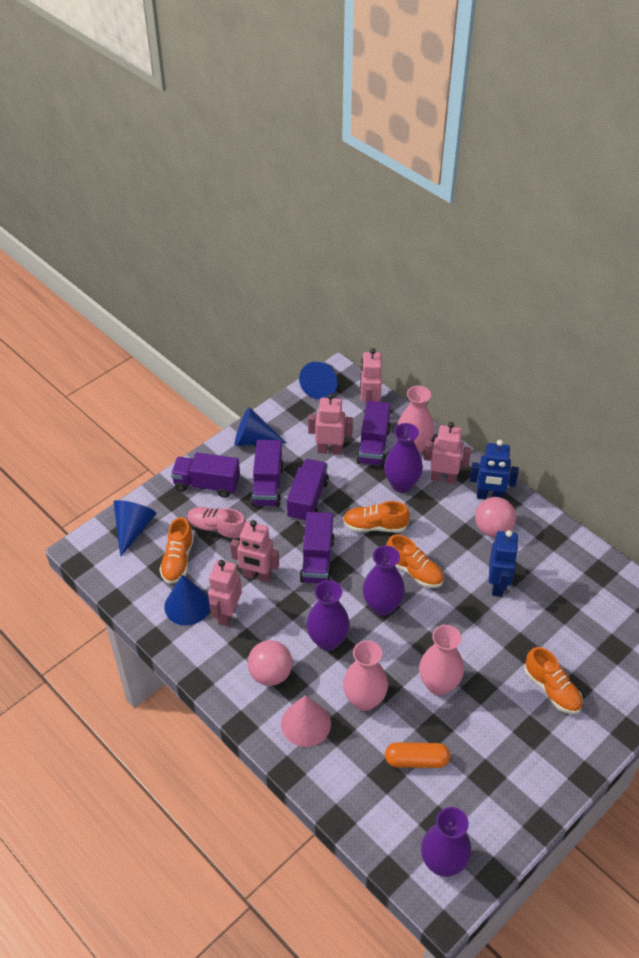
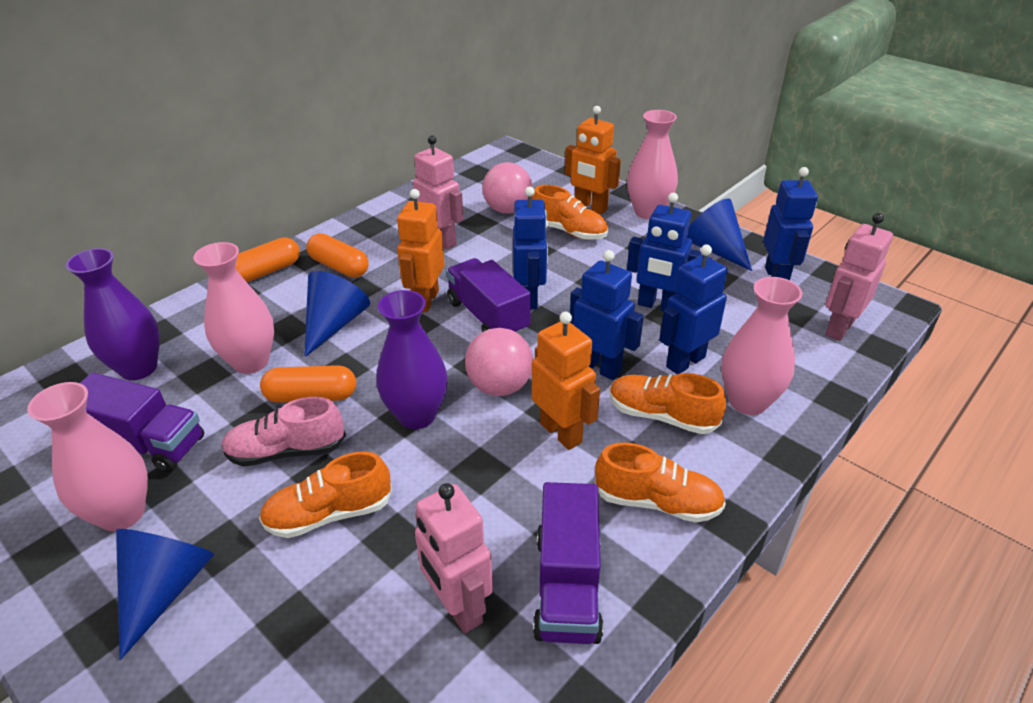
blue cone: 4 -> 3
blue robot: 2 -> 5
orange capsule: 1 -> 3
orange robot: 0 -> 3
pink cone: 1 -> 0
pink robot: 5 -> 3
pink vase: 3 -> 4
purple truck: 5 -> 3
purple vase: 4 -> 2

